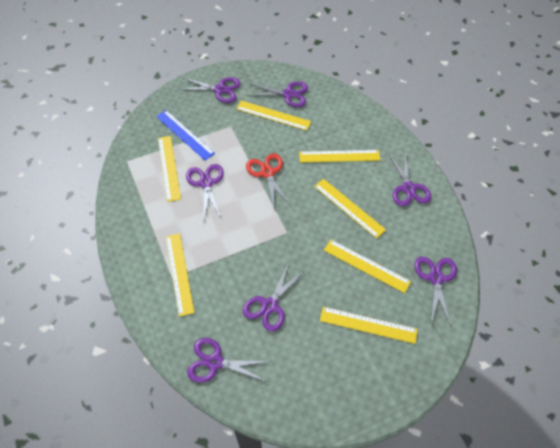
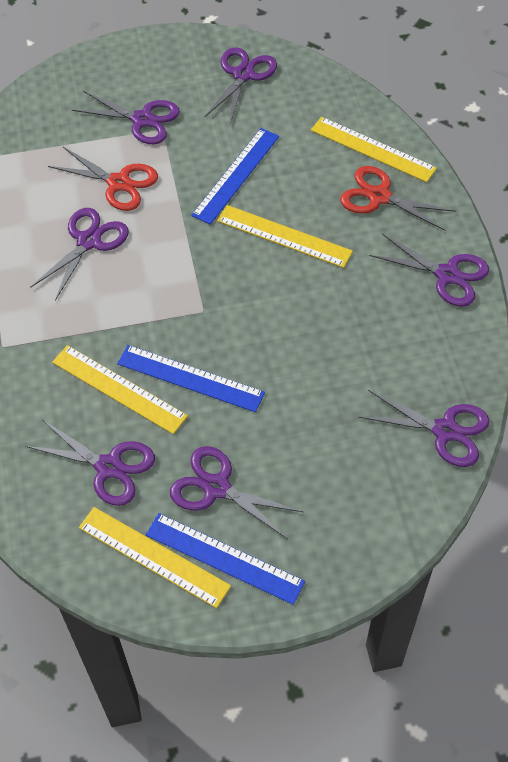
blue ruler: 1 -> 3
red scissors: 1 -> 2
yellow ruler: 7 -> 4

